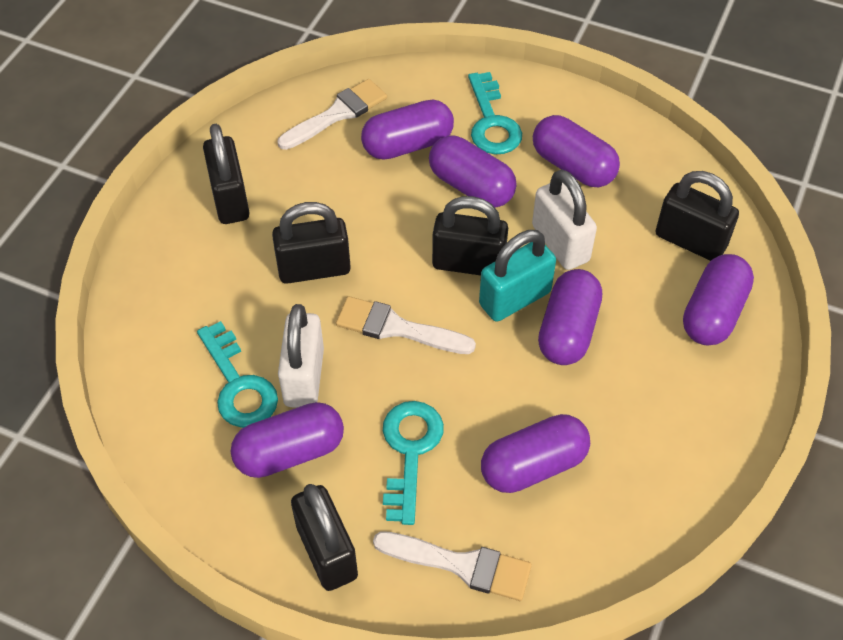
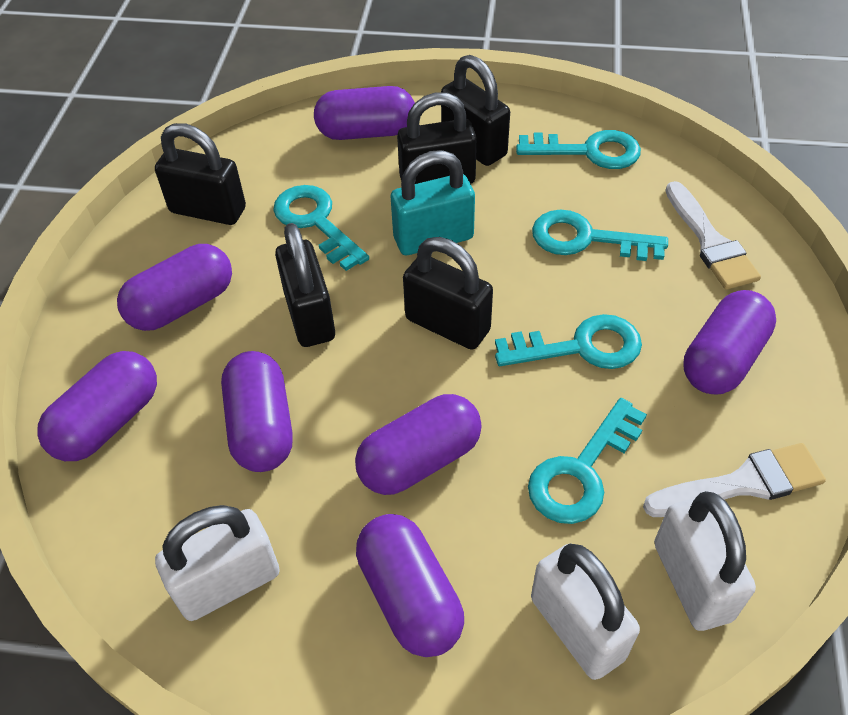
turquoise key: 3 -> 5
white brush: 3 -> 2
white padlock: 2 -> 3

